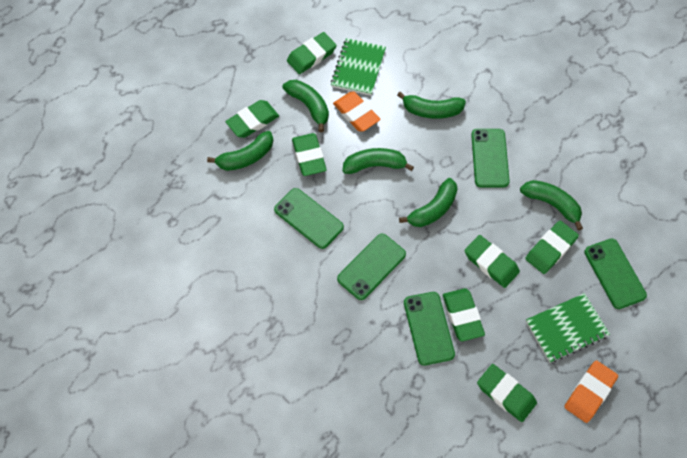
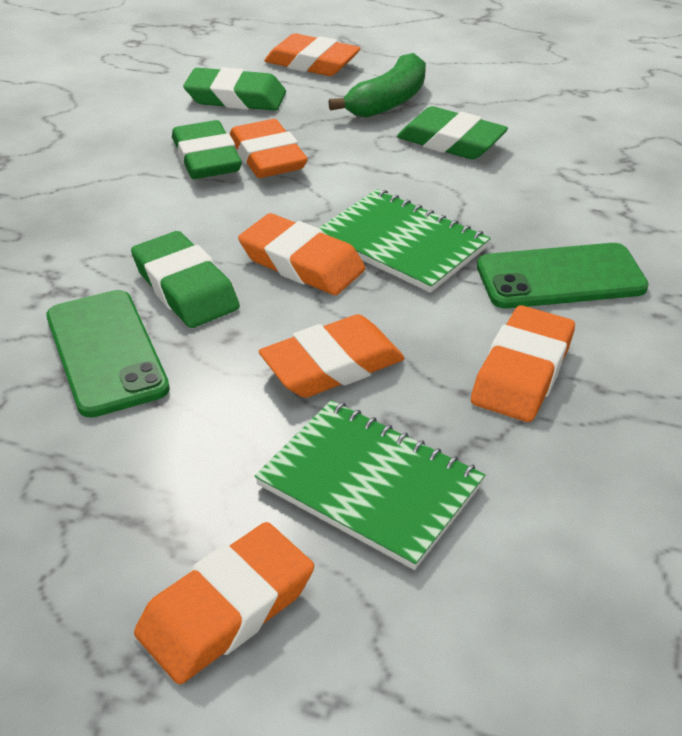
green banana: 6 -> 1
green eraser: 7 -> 4
green phone: 5 -> 2
orange eraser: 2 -> 6

